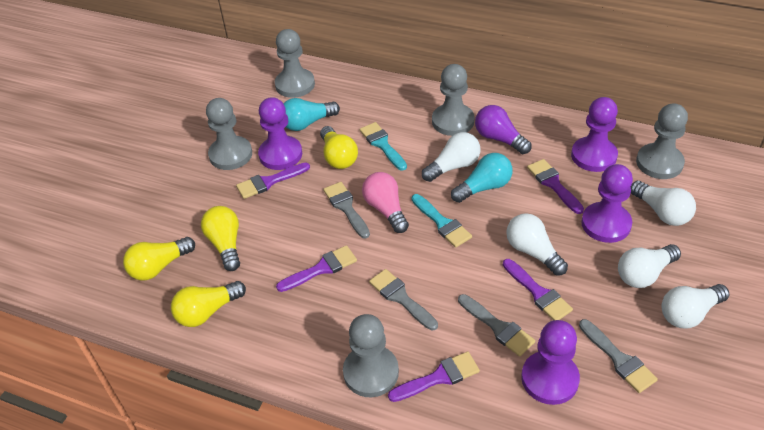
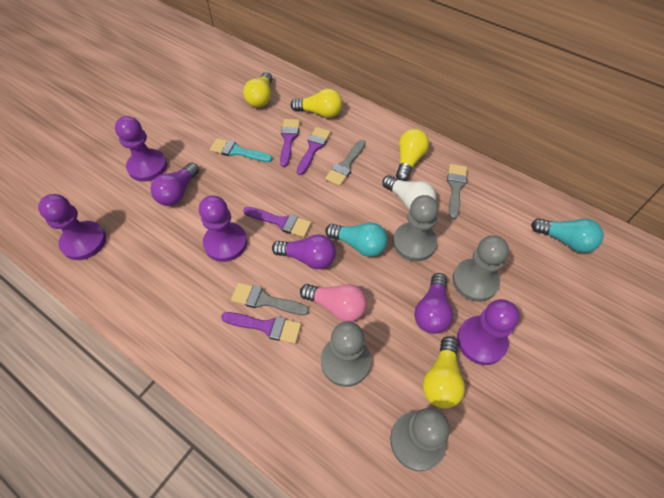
grey brush: 4 -> 3
grey pawn: 5 -> 4
purple brush: 5 -> 4
purple light bulb: 1 -> 3
turquoise brush: 2 -> 1
white light bulb: 5 -> 1

